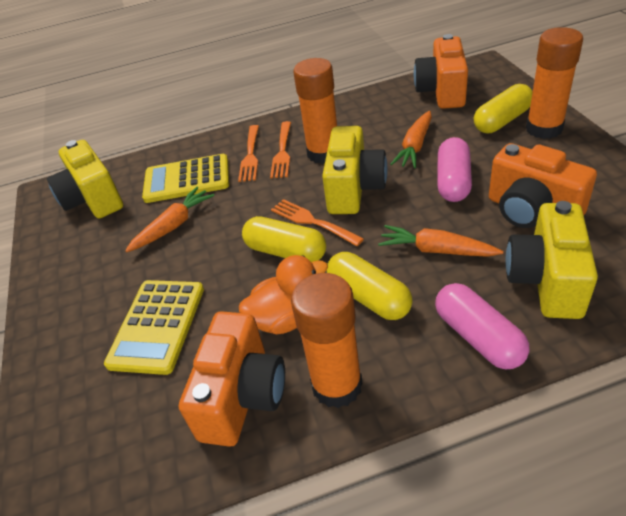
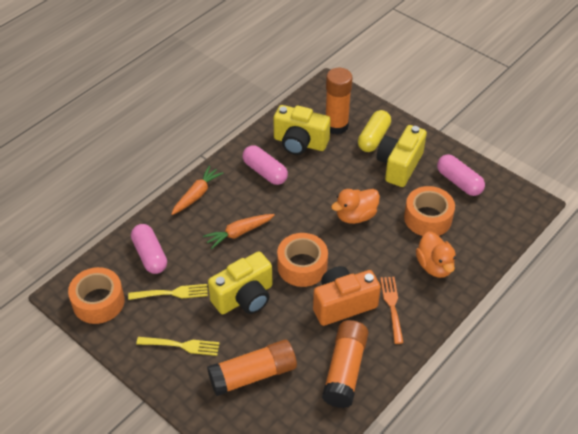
orange camera: 3 -> 1
orange carrot: 3 -> 2
orange duck: 1 -> 2
orange fork: 3 -> 1
orange tape: 0 -> 3
pink capsule: 2 -> 3
yellow calculator: 2 -> 0
yellow capsule: 3 -> 1
yellow fork: 0 -> 2

